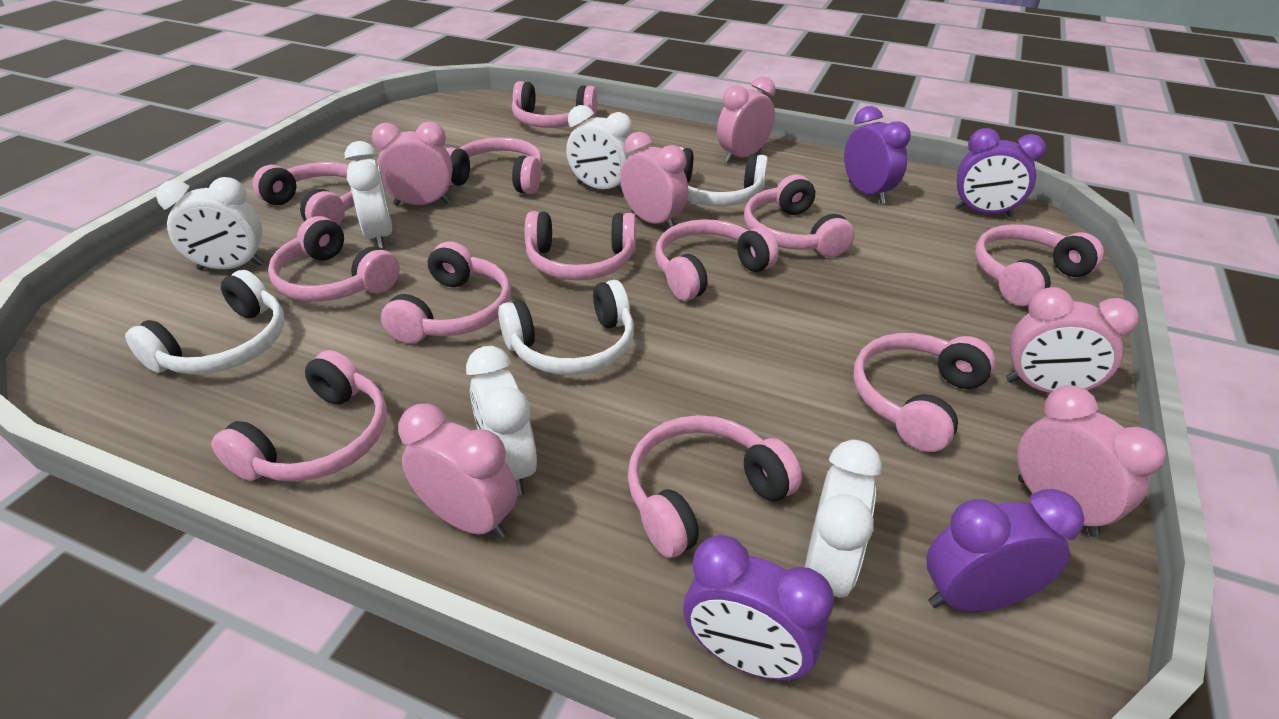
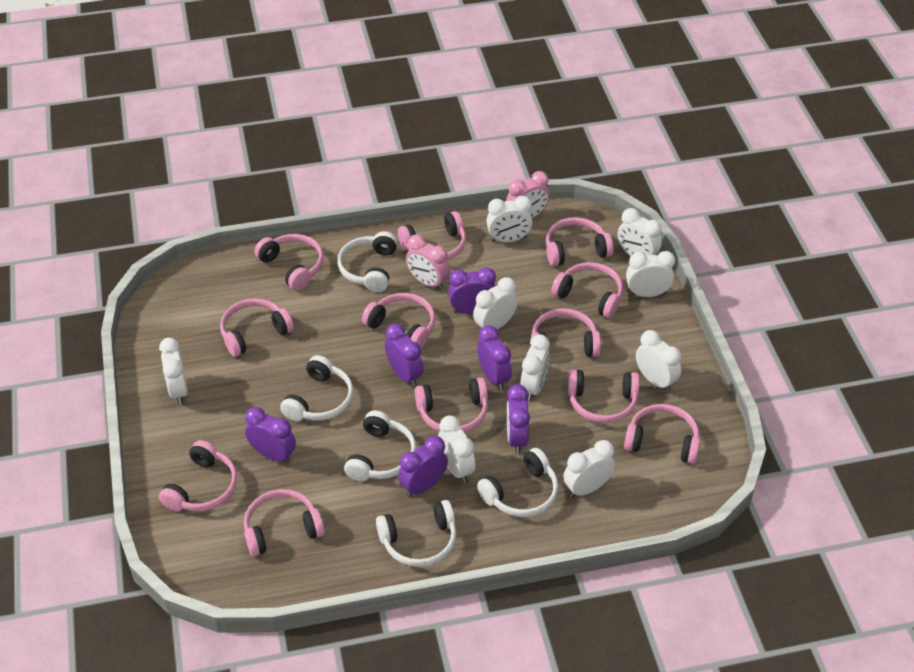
pink clock: 6 -> 2
purple clock: 4 -> 6
white clock: 5 -> 9
white headphones: 3 -> 5

